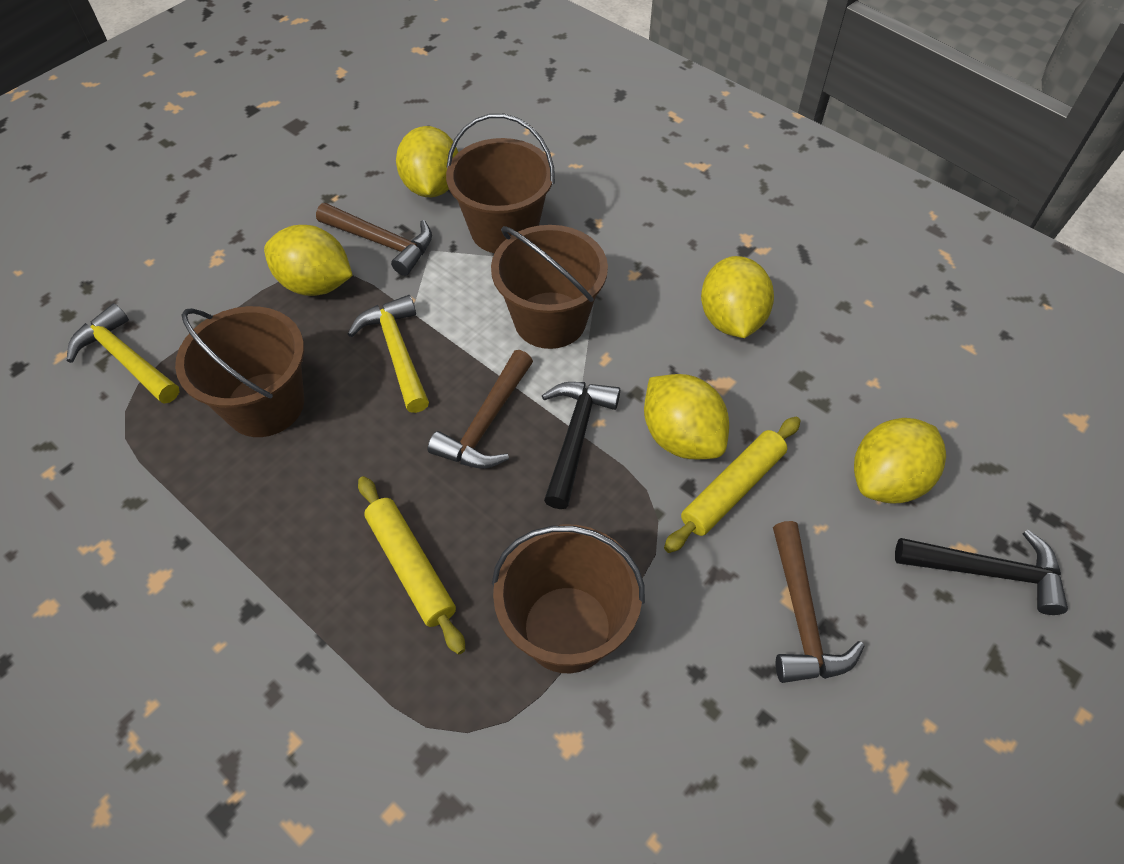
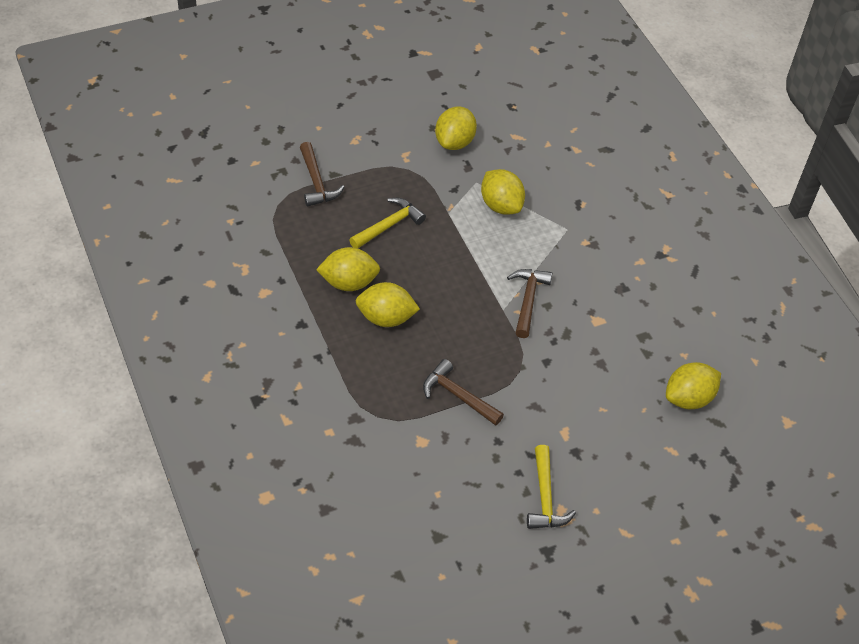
black hammer: 2 -> 0
brown bucket: 4 -> 0
yellow rolling pin: 2 -> 0

